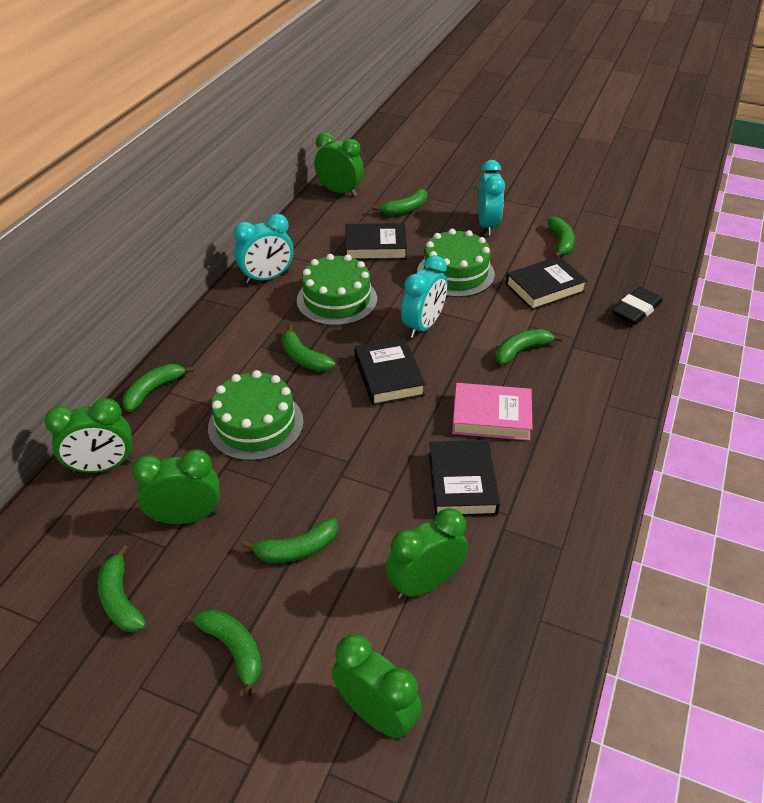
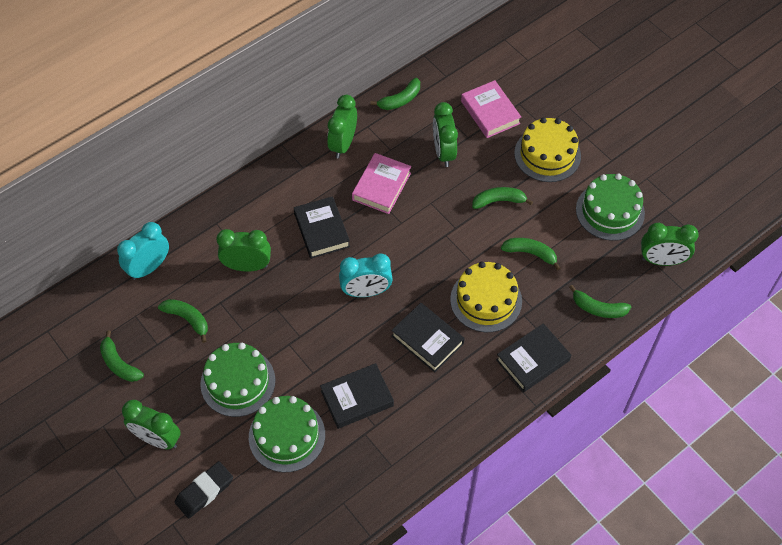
green banana: 8 -> 6
pink book: 1 -> 2
turquoise clock: 3 -> 2
yellow cake: 0 -> 2

